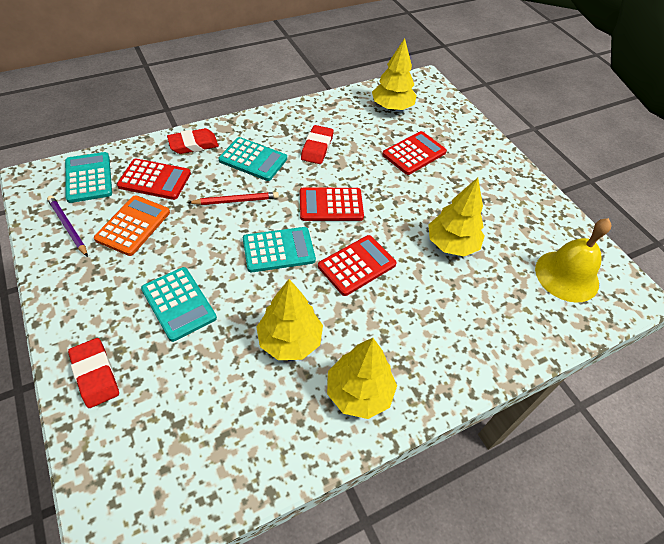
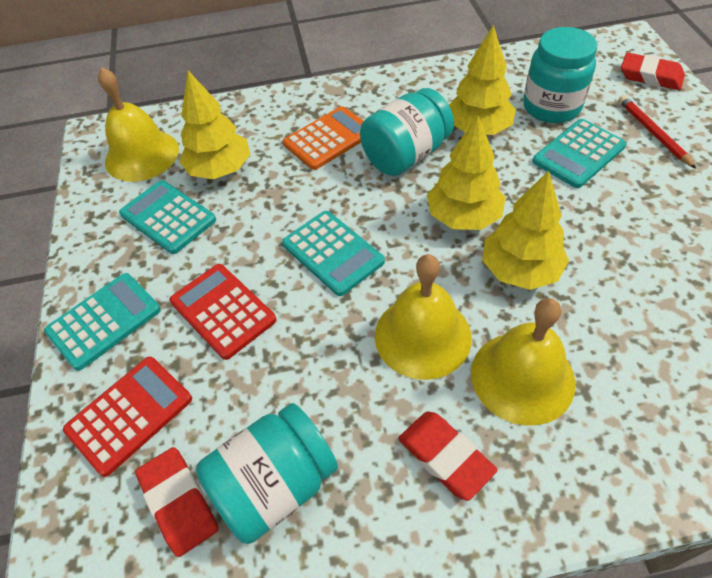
purple pencil: 1 -> 0
red calculator: 4 -> 2
turquoise jar: 0 -> 3
yellow bell: 1 -> 3

